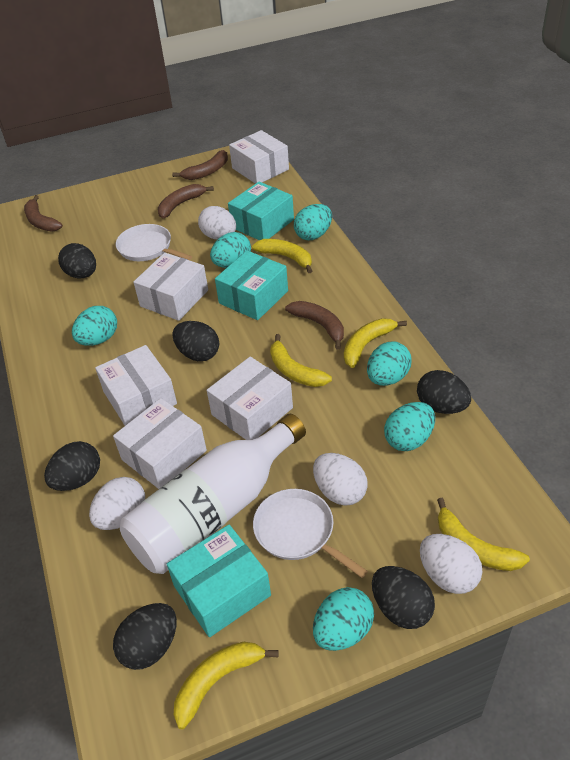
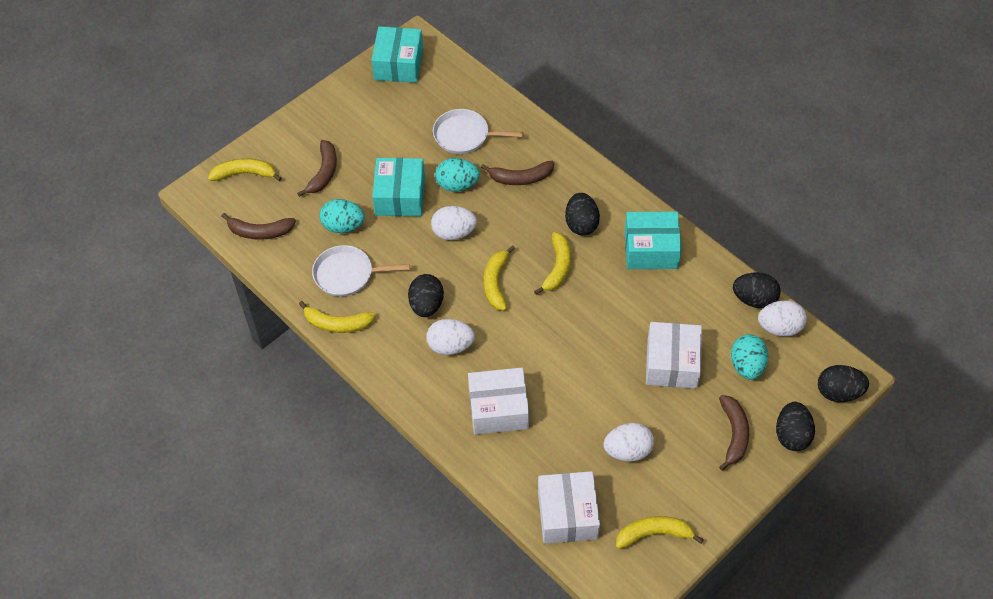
black egg: 6 -> 5
turquoise egg: 6 -> 3
white bottle: 1 -> 0
white box: 5 -> 3

